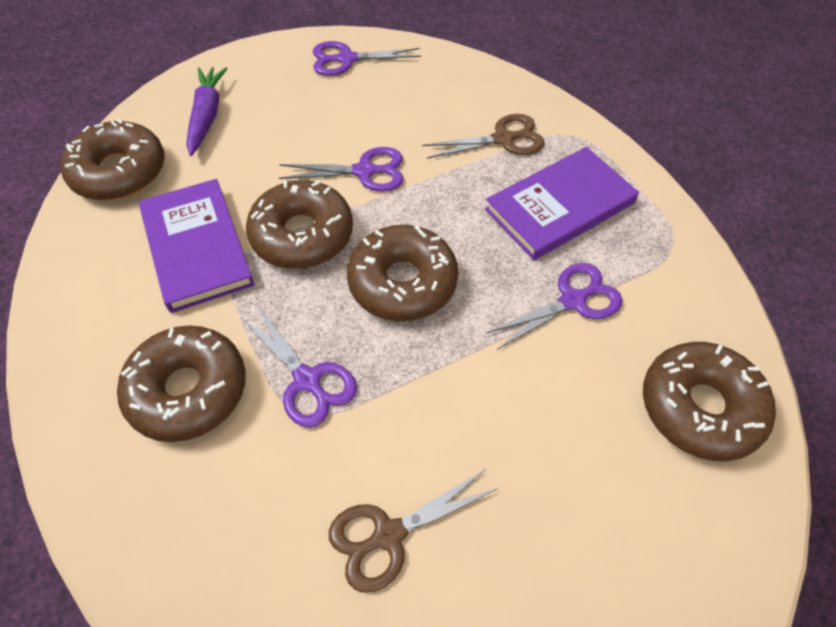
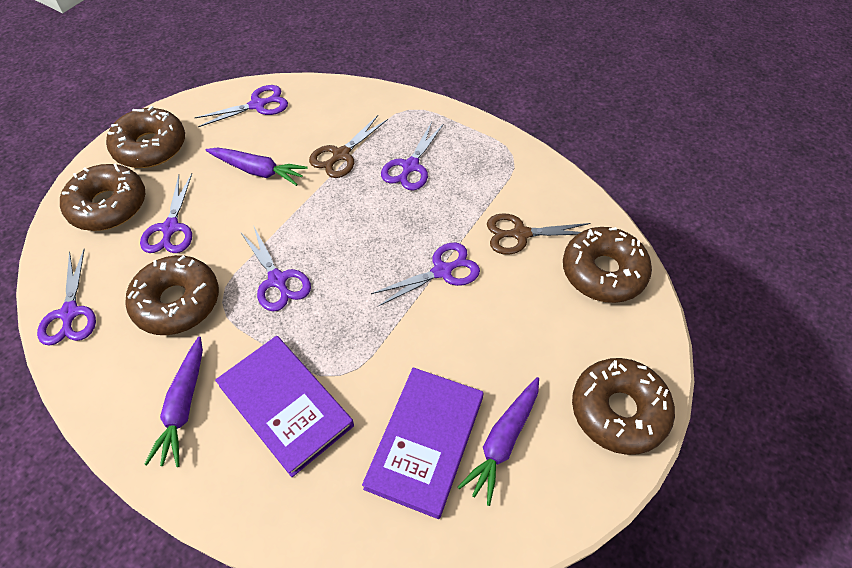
purple carrot: 1 -> 3
purple scissors: 4 -> 6

